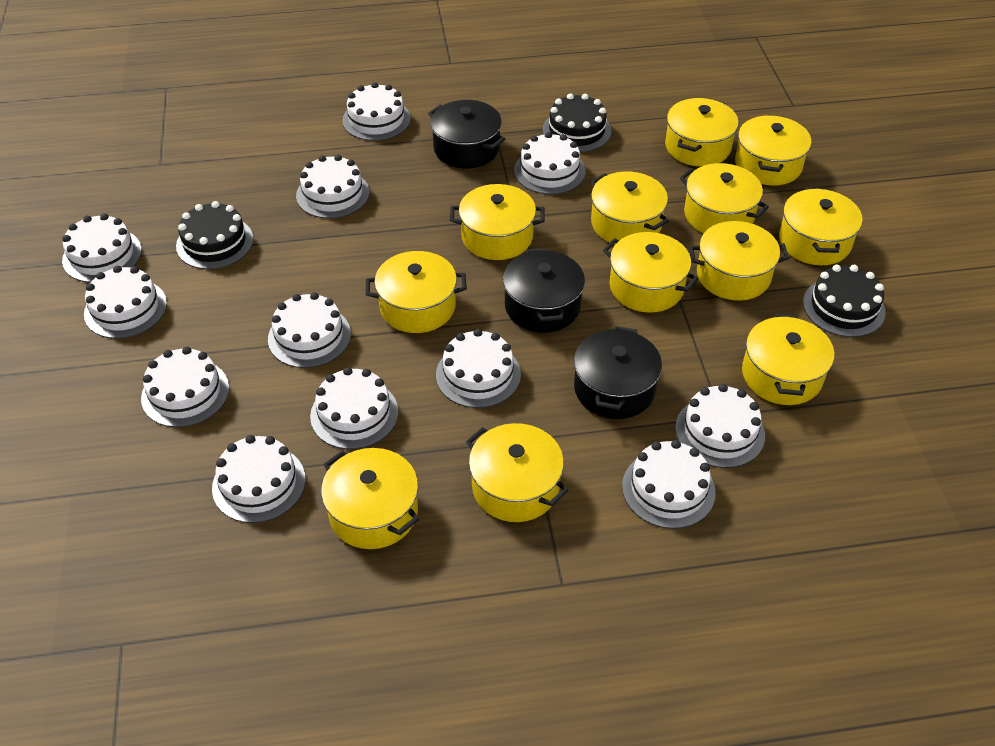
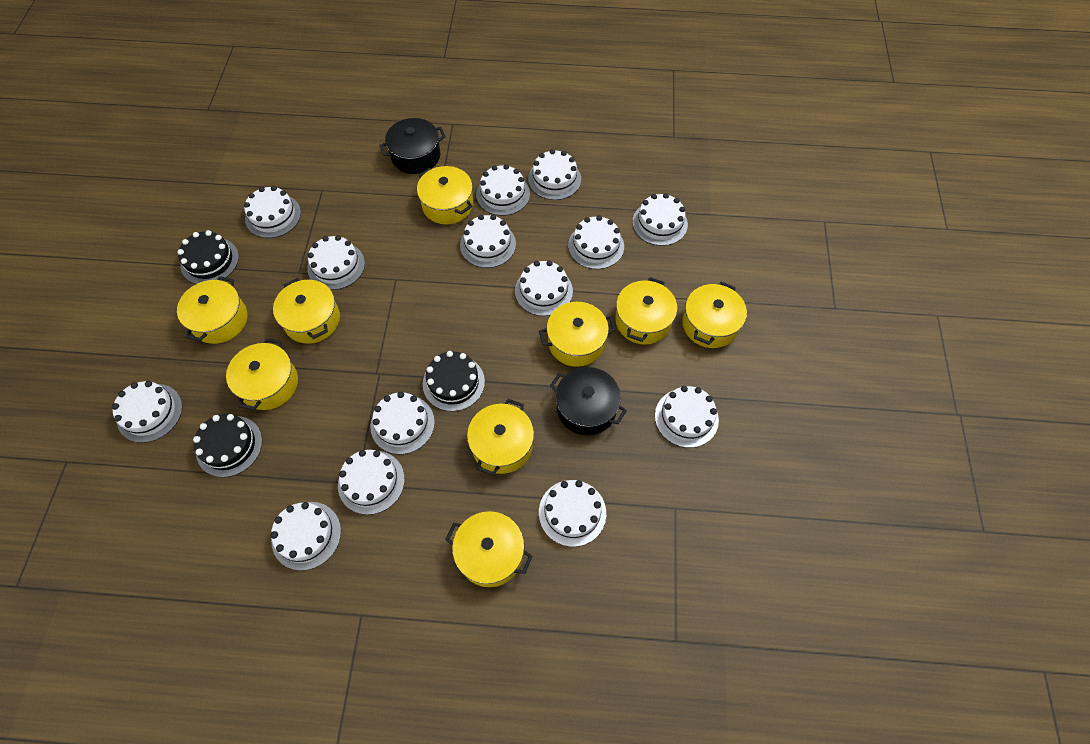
black pot: 3 -> 2
white cake: 12 -> 14
yellow pot: 12 -> 9

